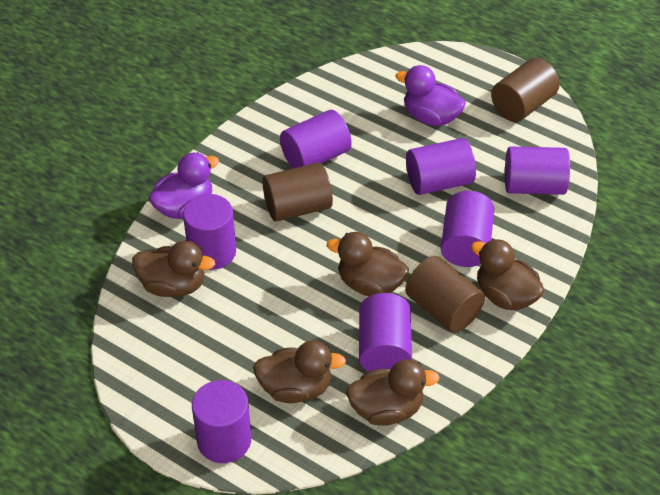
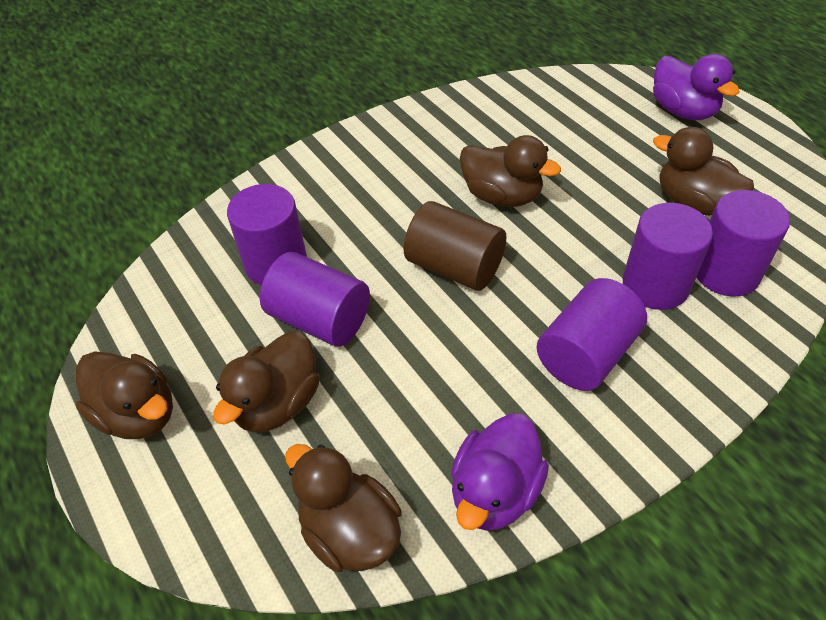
brown cylinder: 3 -> 1
purple cylinder: 7 -> 5

